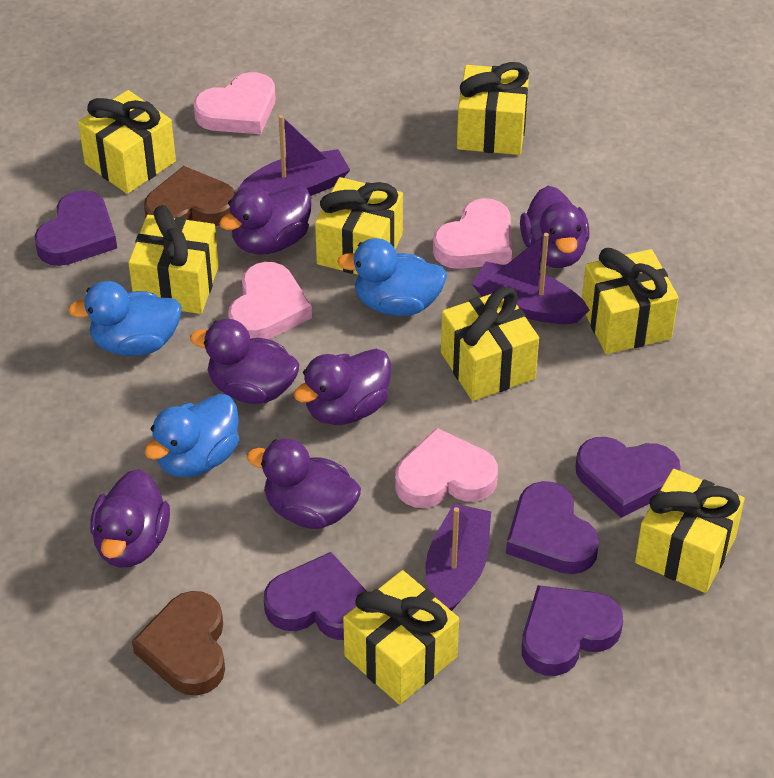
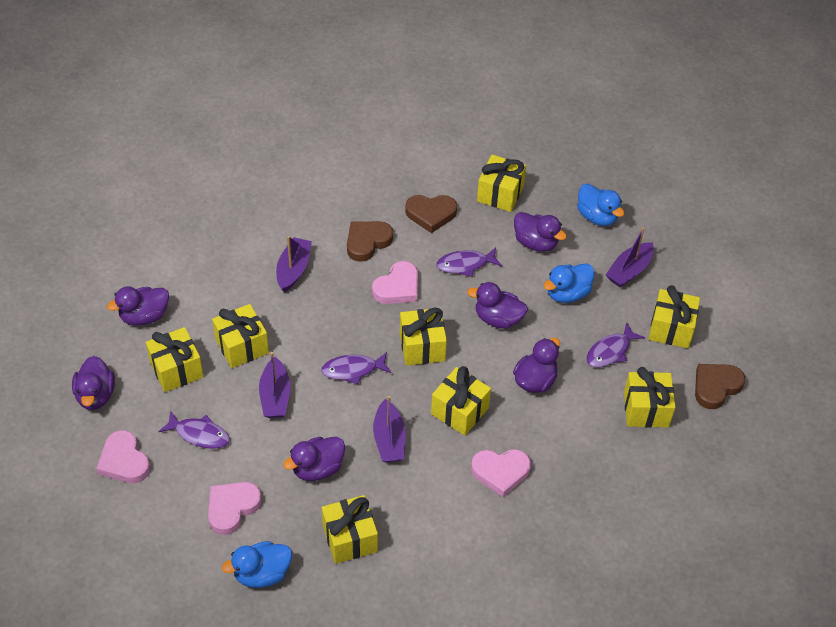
brown heart: 2 -> 3
purple boat: 3 -> 4
purple fish: 0 -> 4
purple heart: 5 -> 0

